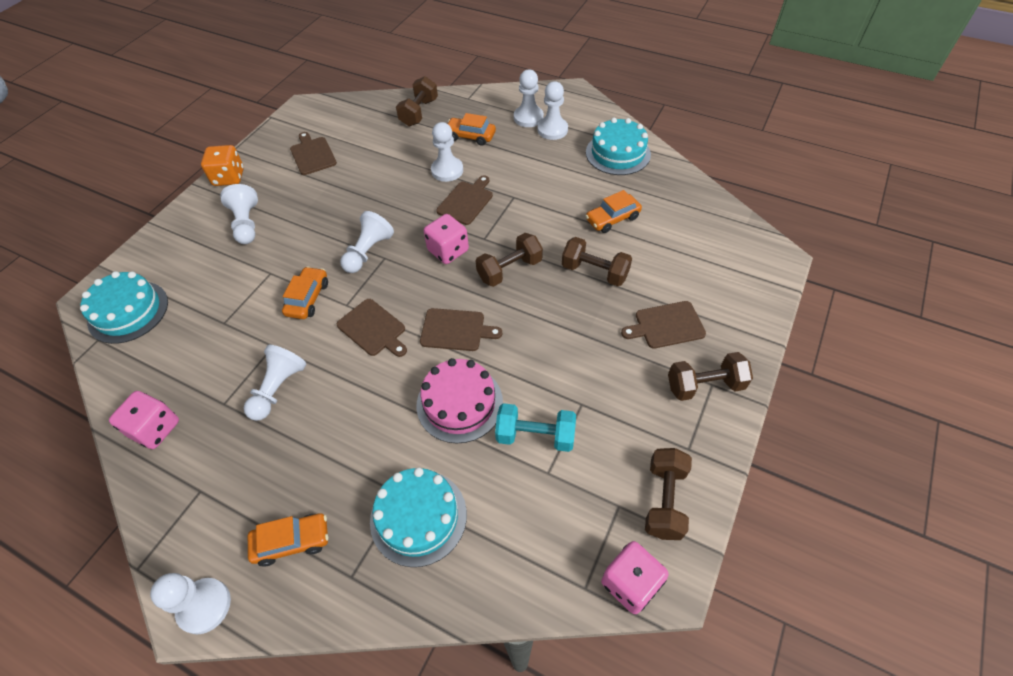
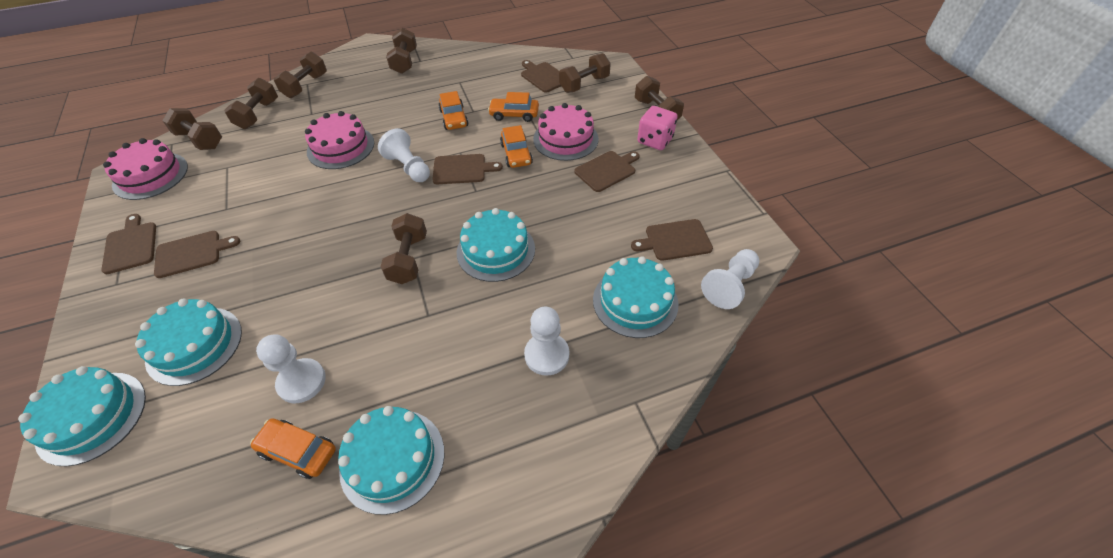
brown cutting board: 5 -> 6
brown dumbbell: 5 -> 7
orange dice: 1 -> 0
pink cake: 1 -> 3
pink dice: 3 -> 1
turquoise cake: 3 -> 5
turquoise dumbbell: 1 -> 0
white pawn: 7 -> 4

